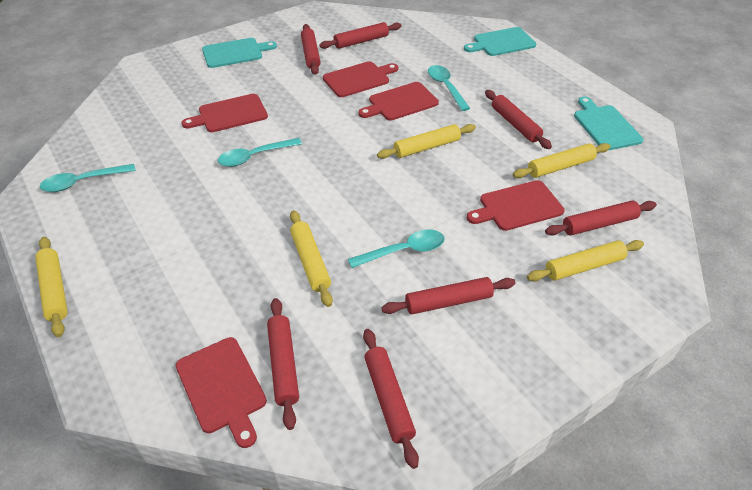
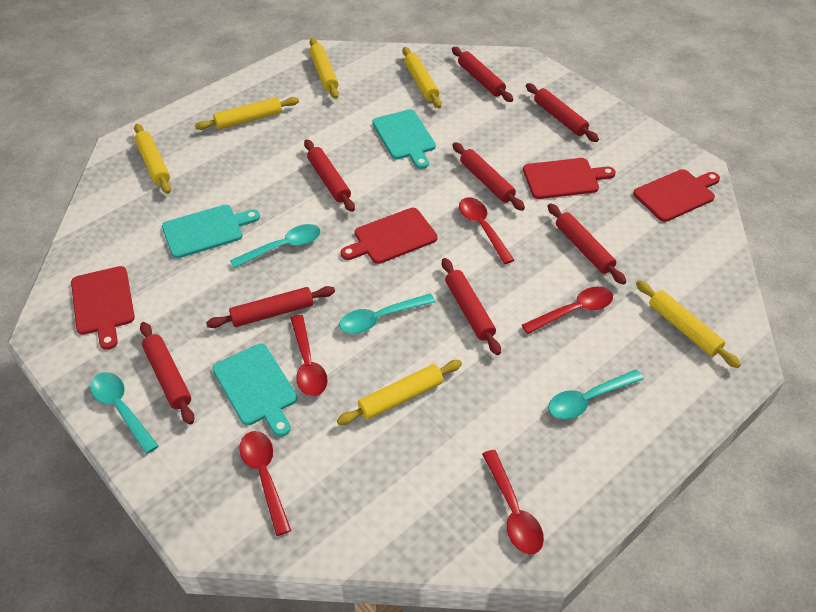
red cutting board: 5 -> 4
red rolling pin: 7 -> 8
red spoon: 0 -> 5
yellow rolling pin: 5 -> 6

